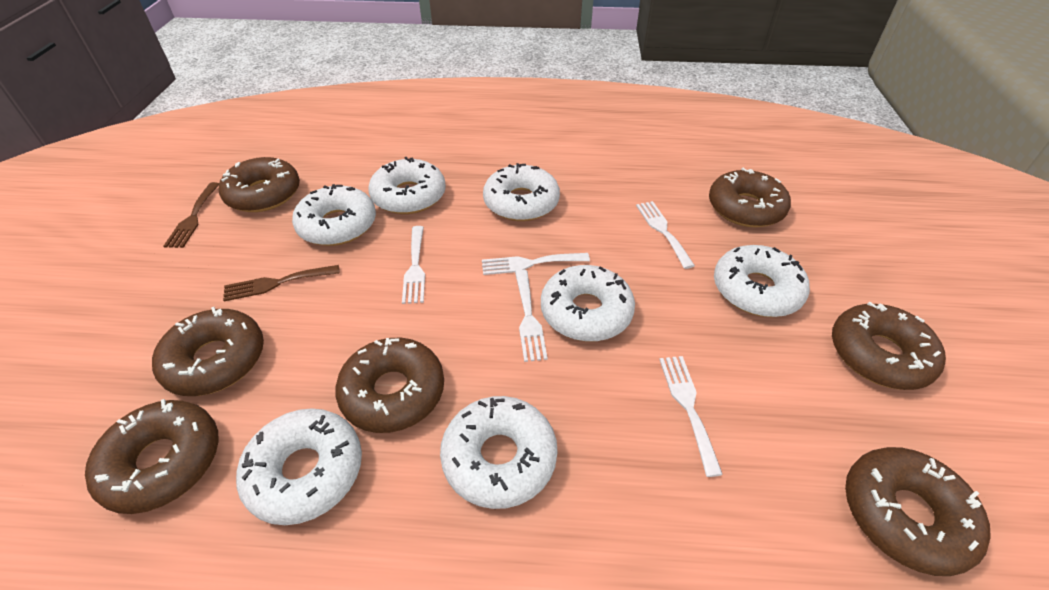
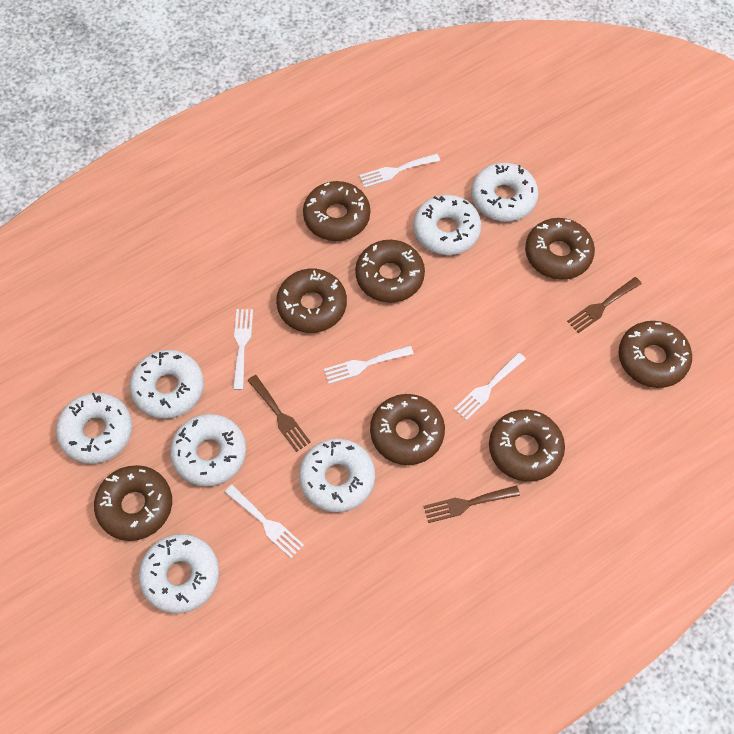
brown donut: 7 -> 8
brown fork: 2 -> 3

